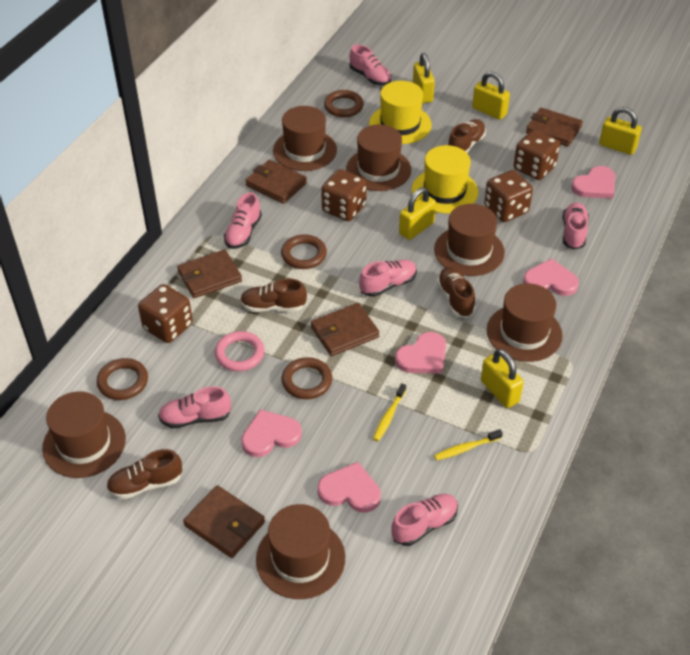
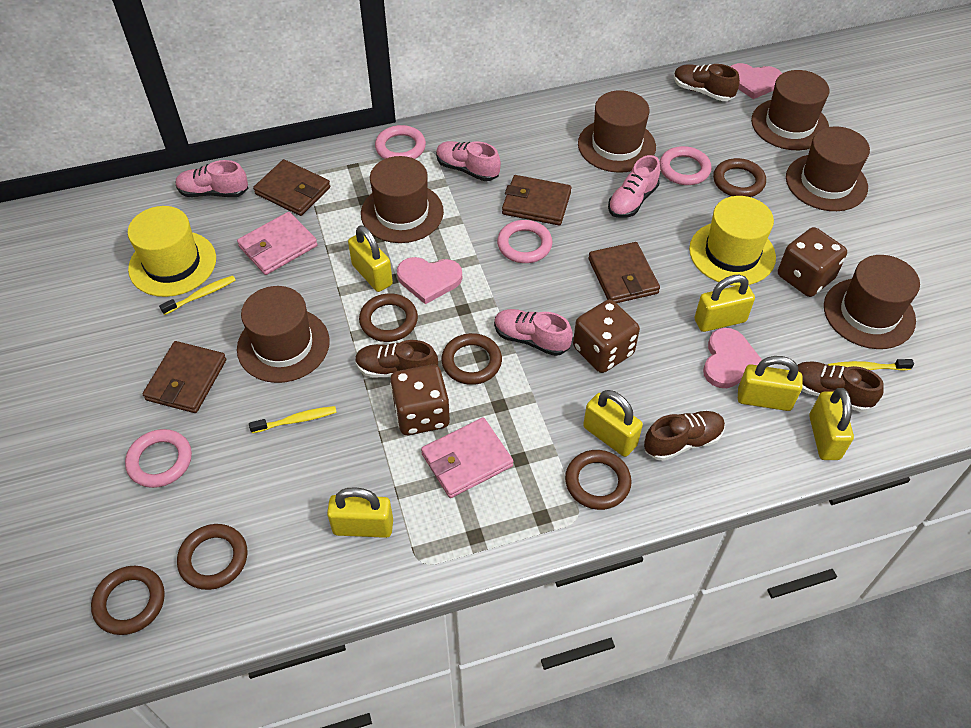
brown dice: 4 -> 3
brown ring: 4 -> 6
brown wallet: 5 -> 4
pink heart: 5 -> 3
pink ring: 1 -> 4
pink shoe: 6 -> 4
pink wallet: 0 -> 2
yellow padlock: 5 -> 6
yellow toothbrush: 2 -> 3

